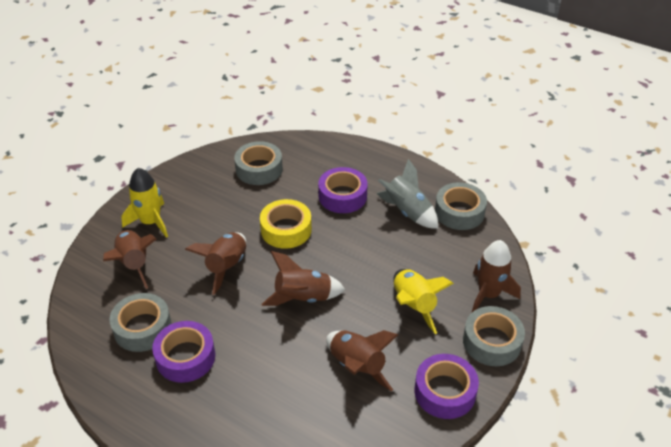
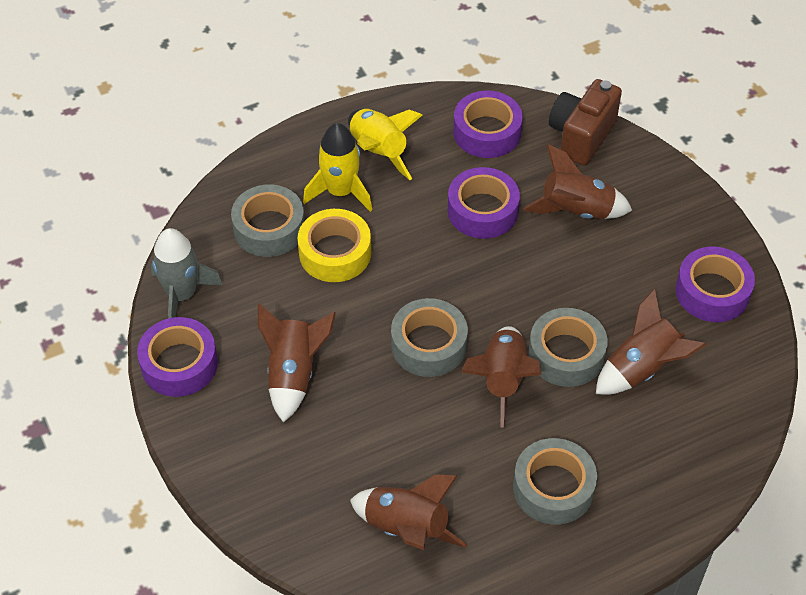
brown camera: 0 -> 1
purple tape: 3 -> 4

